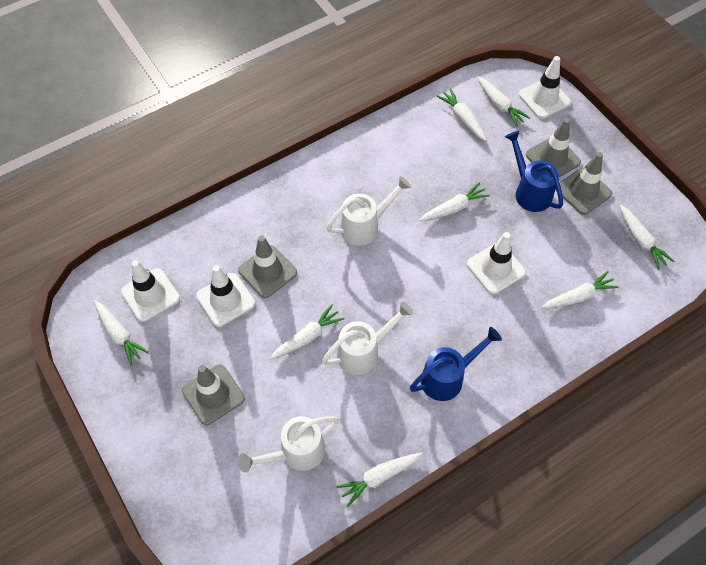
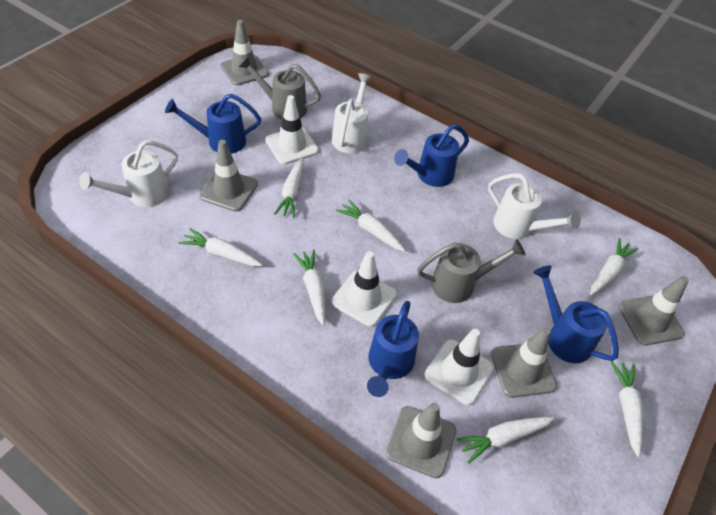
blue watering can: 2 -> 4
grey traffic cone: 4 -> 5
grey watering can: 0 -> 2
white carrot: 8 -> 7
white traffic cone: 4 -> 3

